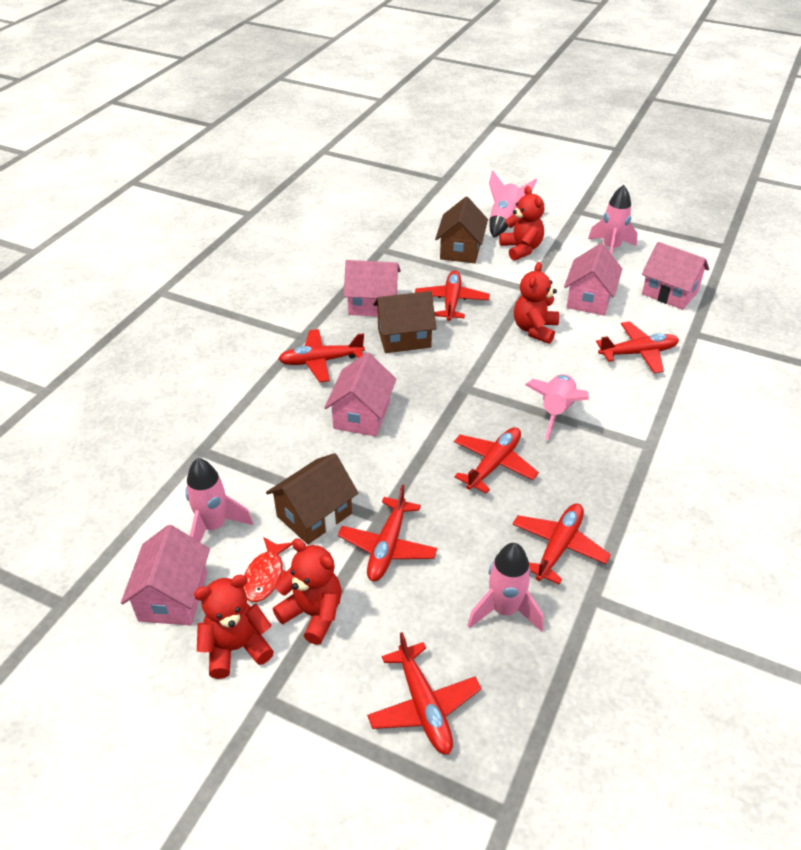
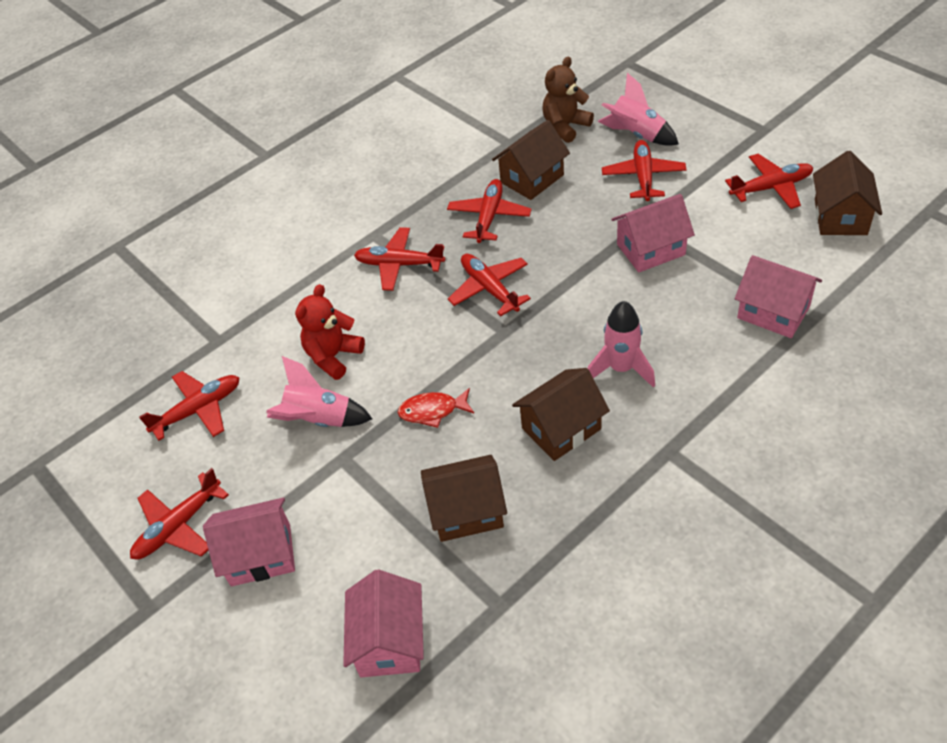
brown house: 3 -> 4
brown teddy bear: 0 -> 1
pink house: 5 -> 4
pink rocket: 5 -> 3
red teddy bear: 4 -> 1

